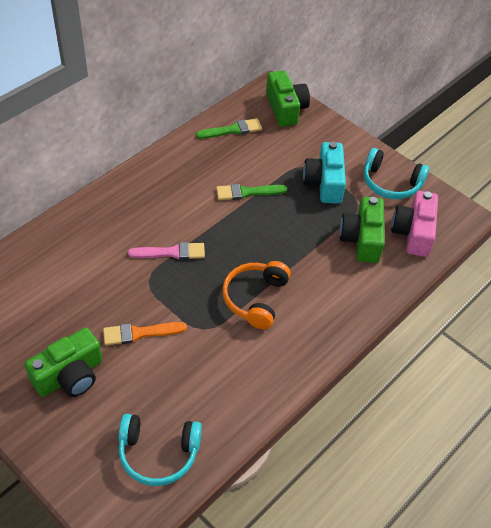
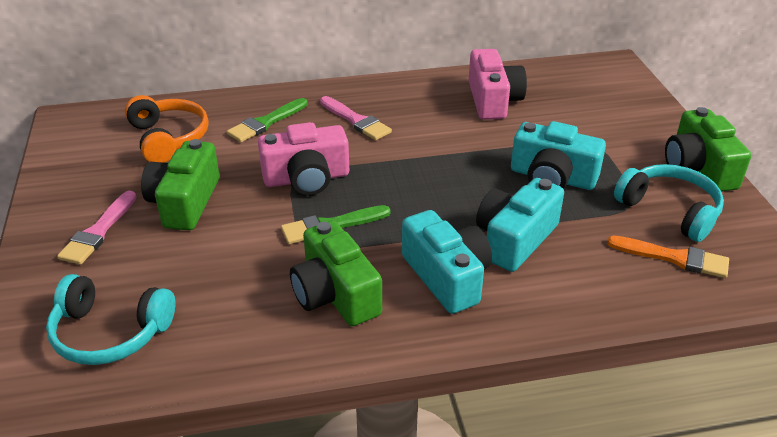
pink brush: 1 -> 2
pink camera: 1 -> 2
turquoise camera: 1 -> 3

